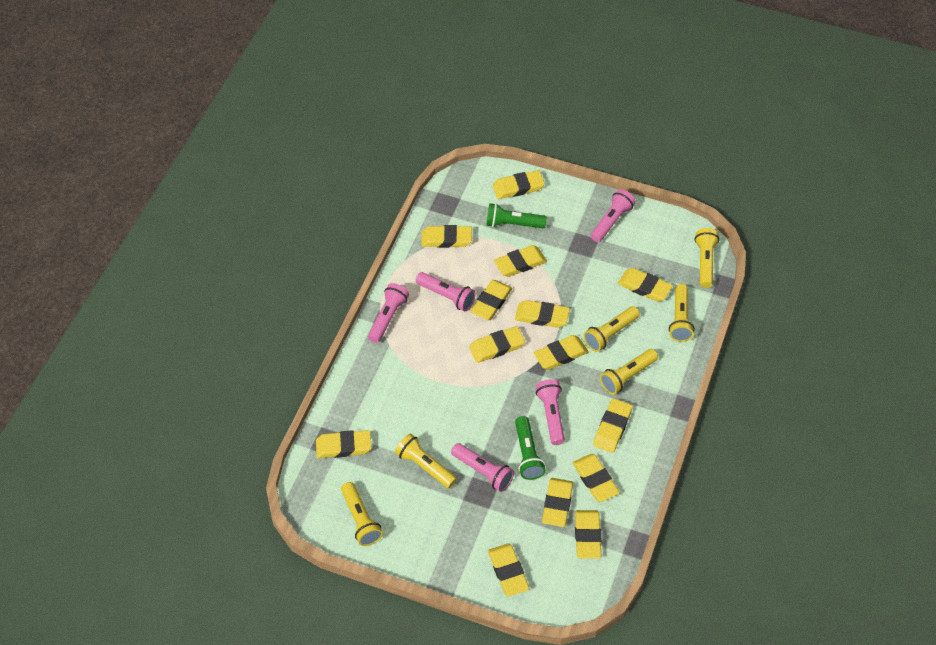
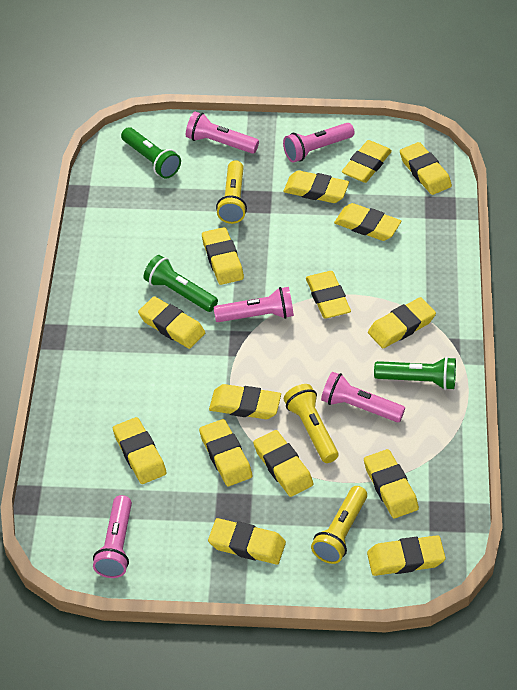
green flashlight: 2 -> 3
yellow eraser: 14 -> 15
yellow flashlight: 6 -> 3

